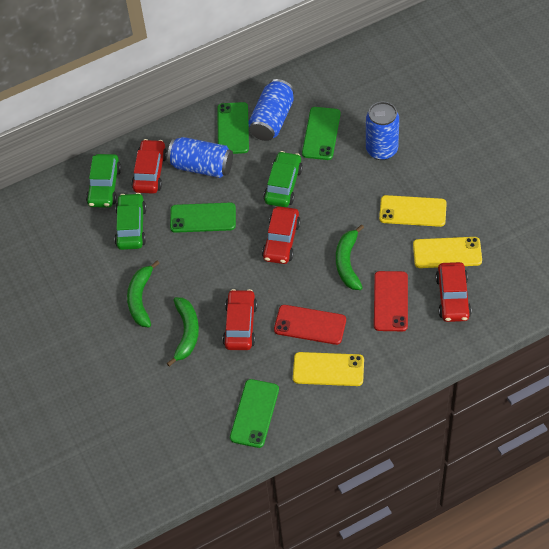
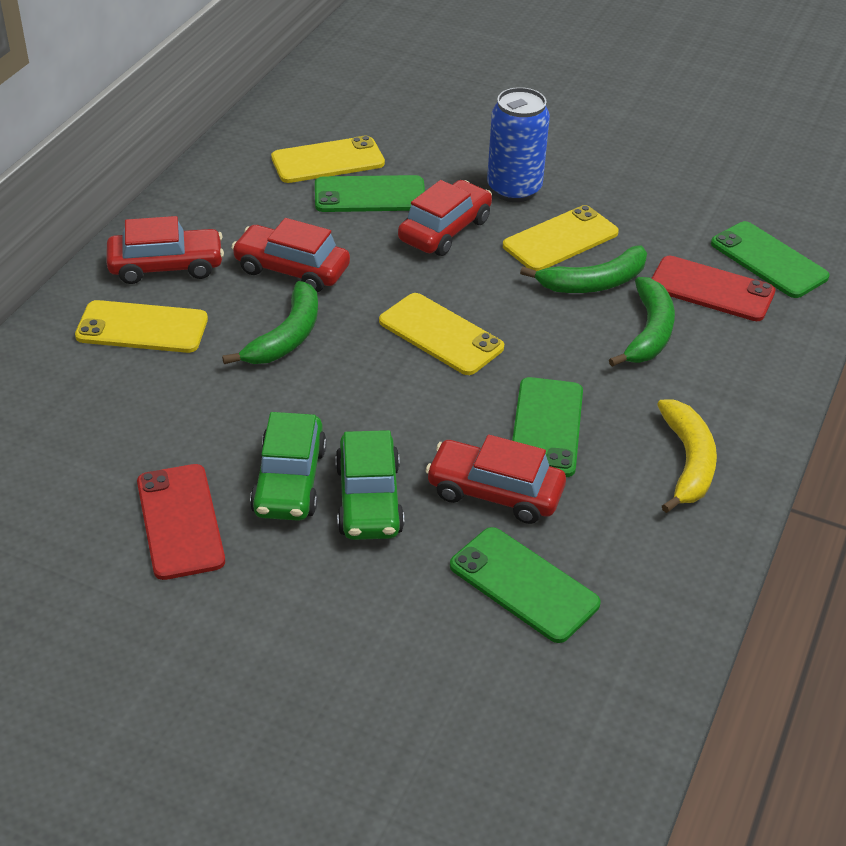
blue can: 3 -> 1
green car: 3 -> 2
yellow banana: 0 -> 1
yellow phone: 3 -> 4

